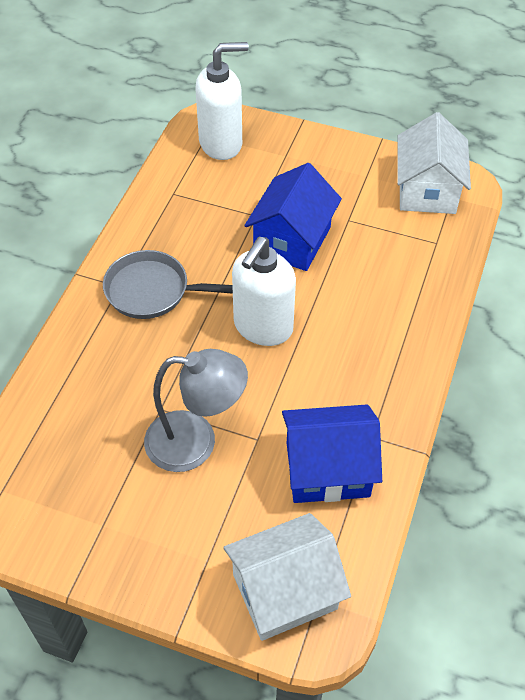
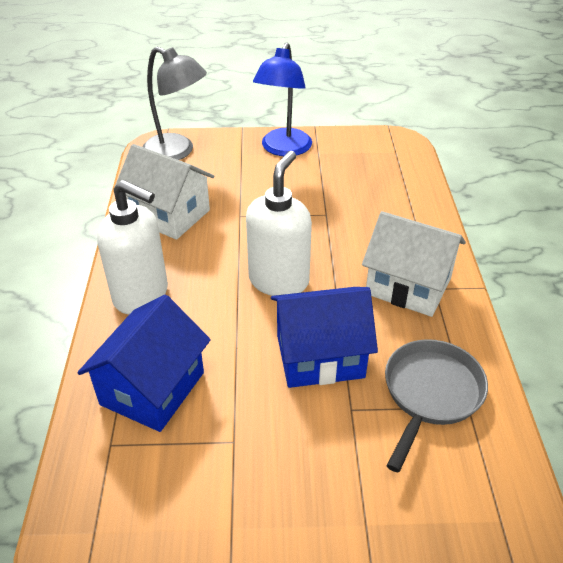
blue lamp: 0 -> 1

